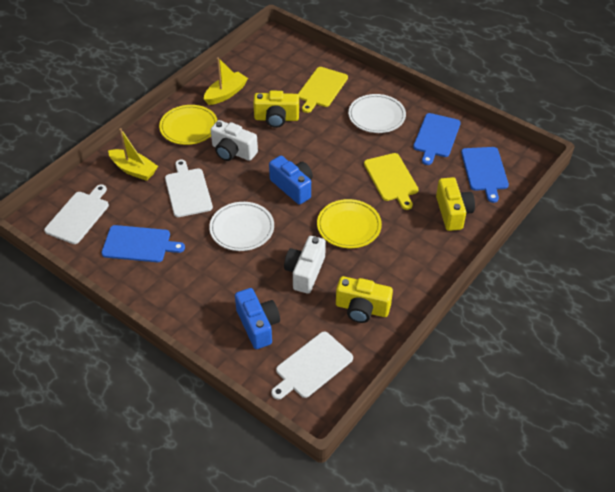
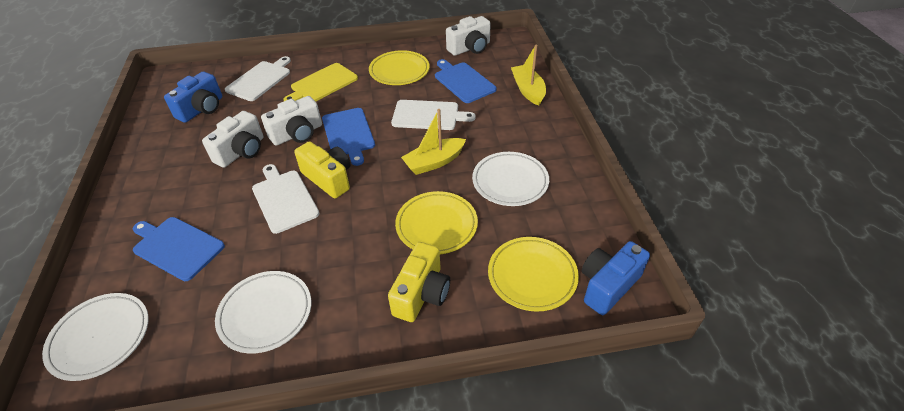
white camera: 2 -> 3
white plate: 2 -> 3
yellow camera: 3 -> 2
yellow cutting board: 2 -> 1
yellow plate: 2 -> 3

